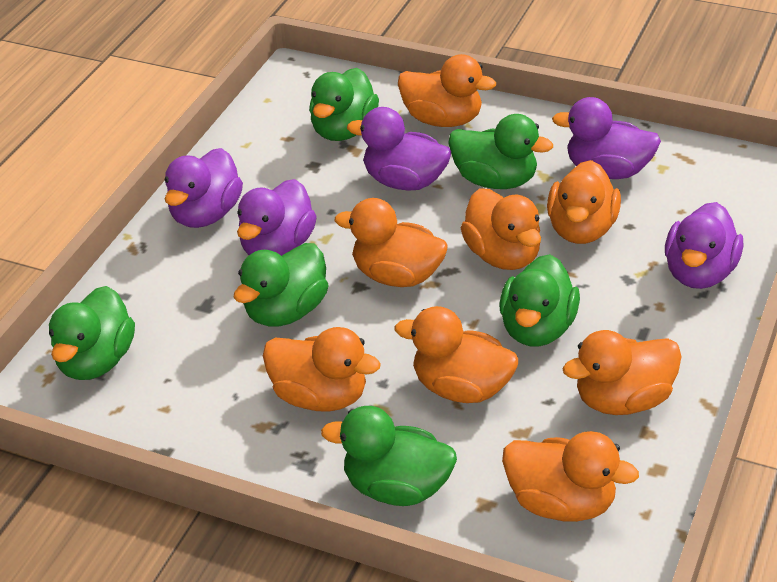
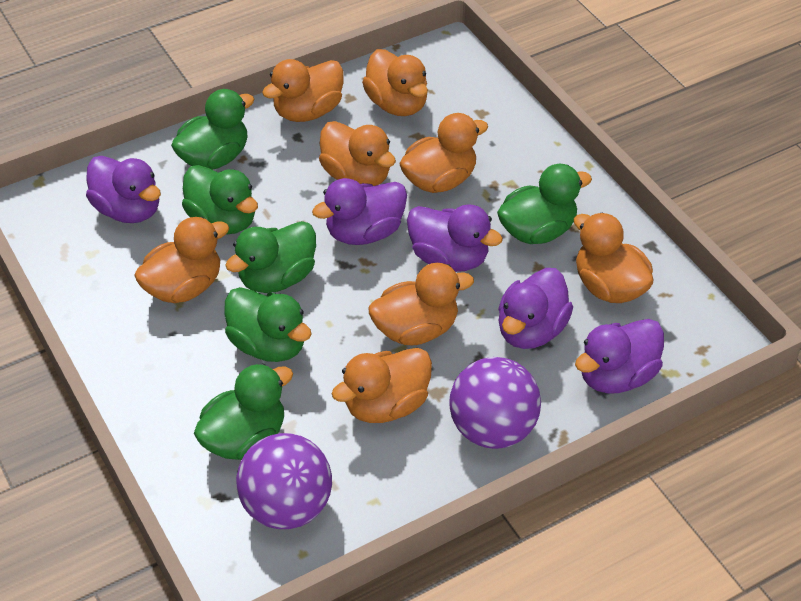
purple ball: 0 -> 2

